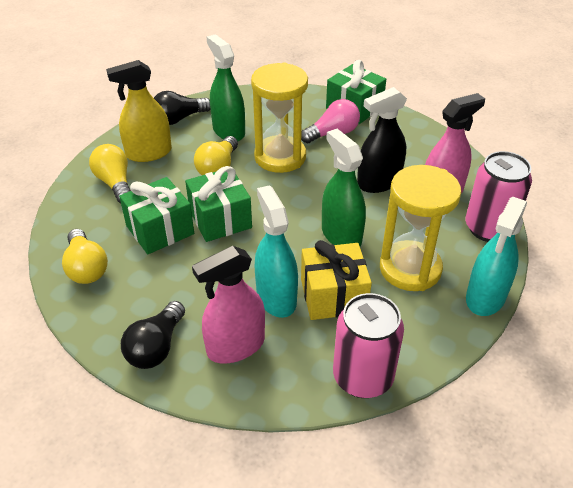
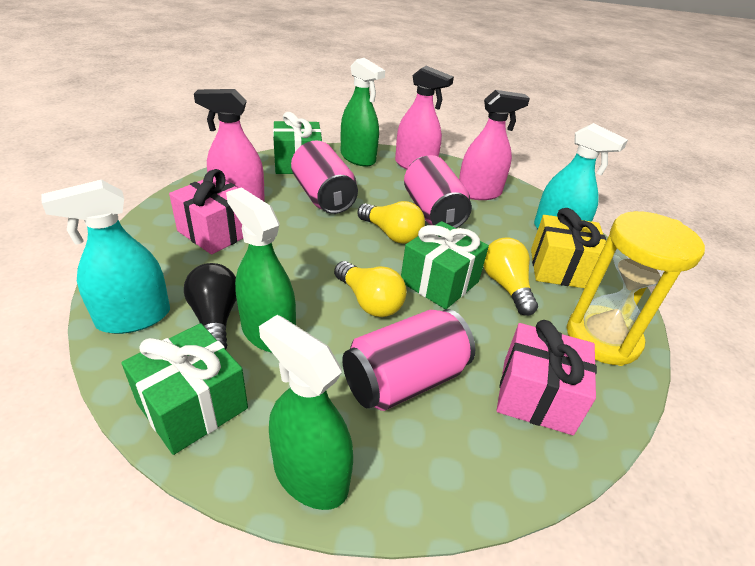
black light bulb: 2 -> 1
black spray bottle: 1 -> 0
green spray bottle: 2 -> 3
pink can: 2 -> 3
pink gift: 0 -> 2
pink light bulb: 1 -> 0
pink spray bottle: 2 -> 3
yellow hourglass: 2 -> 1
yellow spray bottle: 1 -> 0

